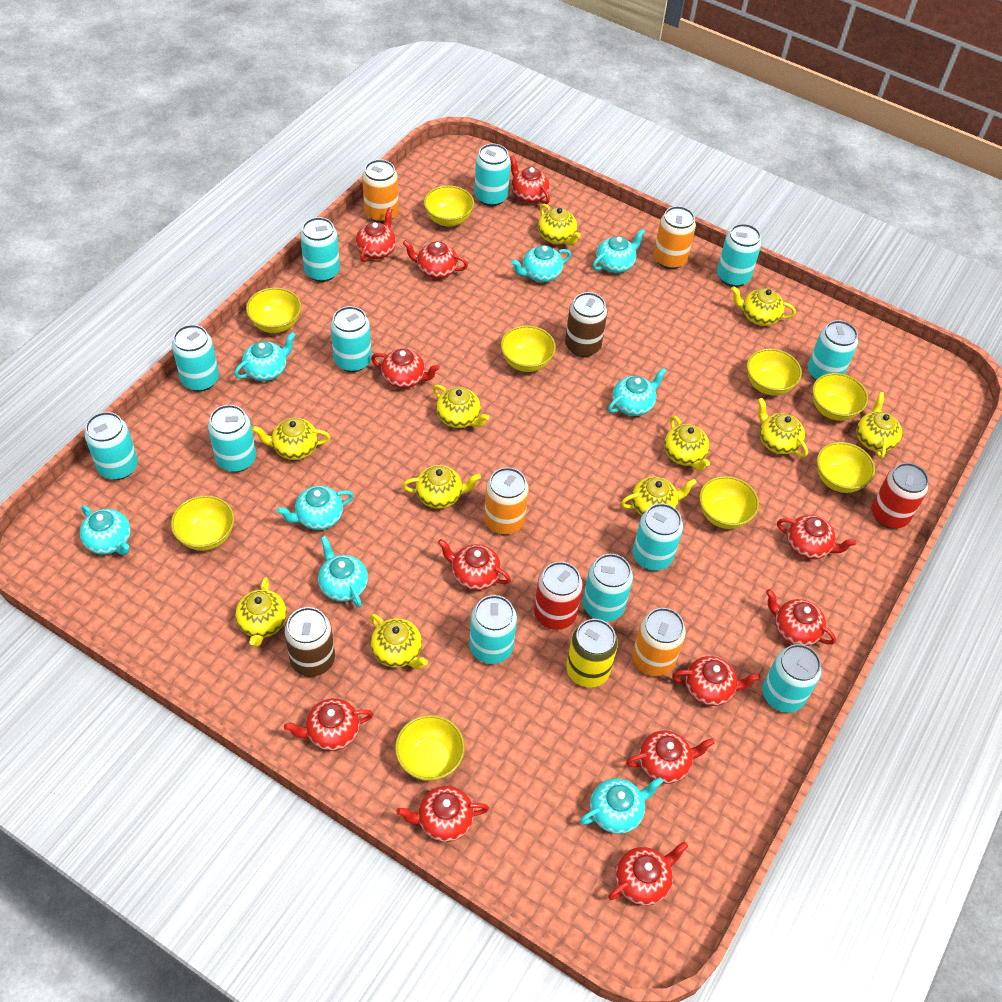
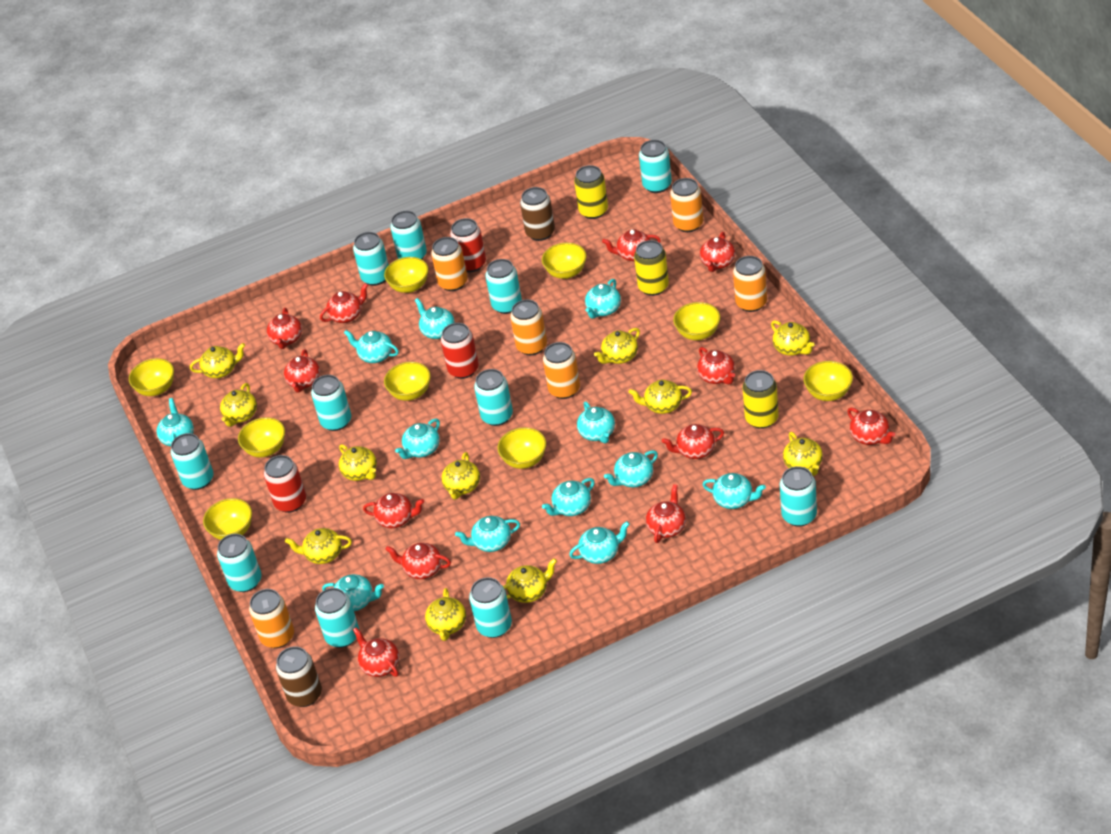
orange can: 4 -> 6
red can: 2 -> 3
turquoise can: 12 -> 11
turquoise teapot: 8 -> 12
yellow can: 1 -> 3

